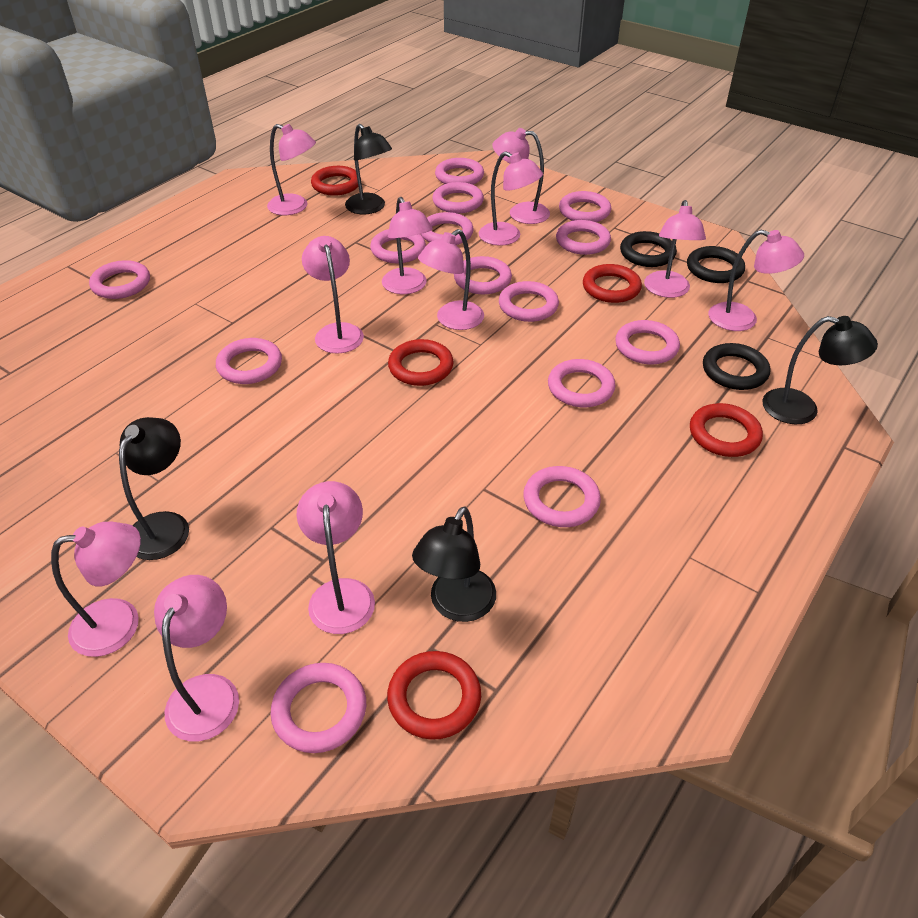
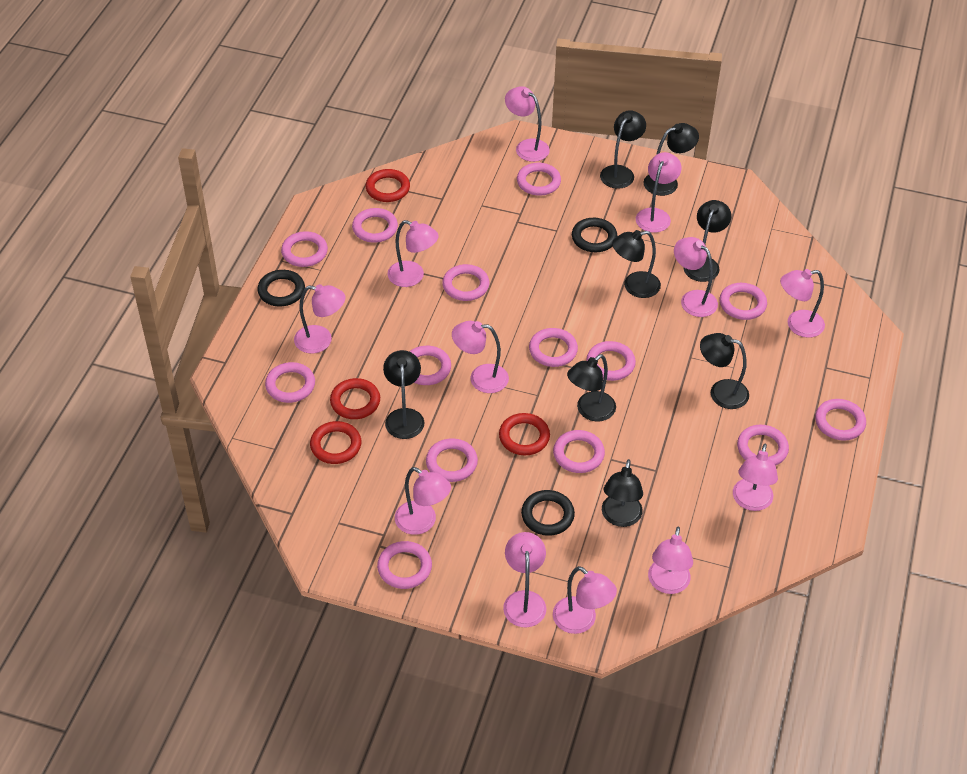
black lamp: 4 -> 8
pink lamp: 11 -> 12
red ring: 5 -> 4

